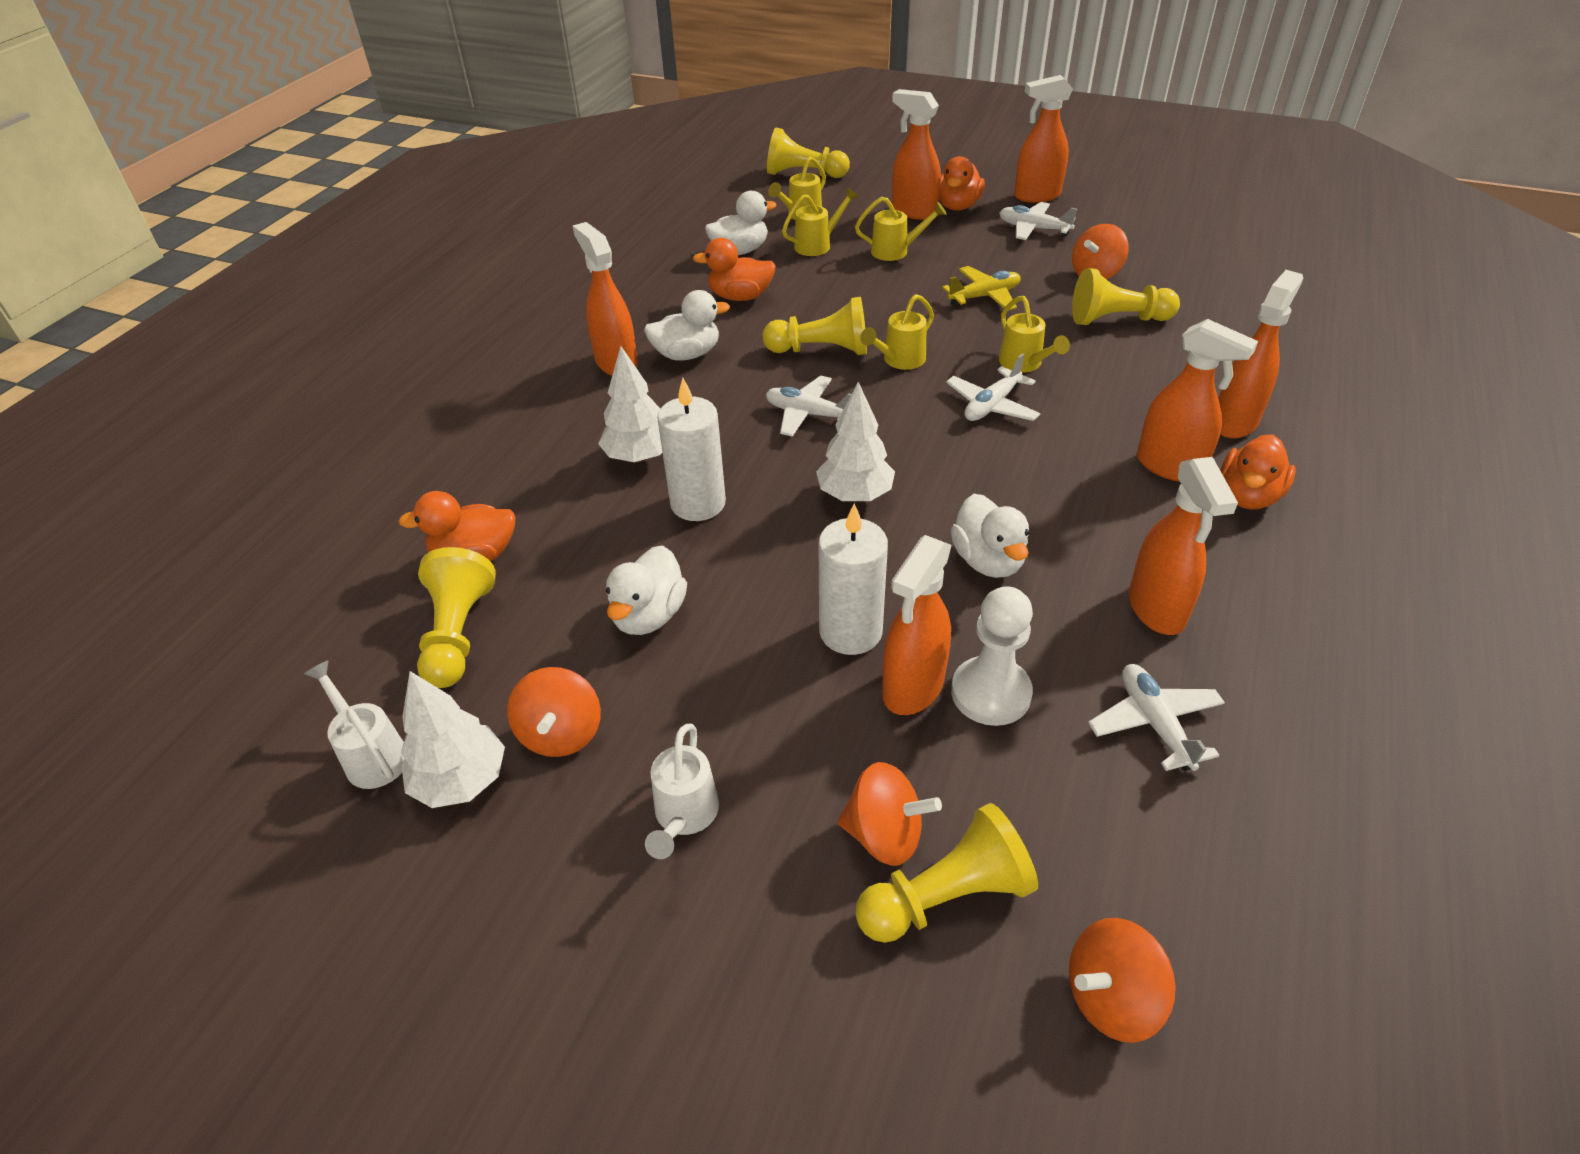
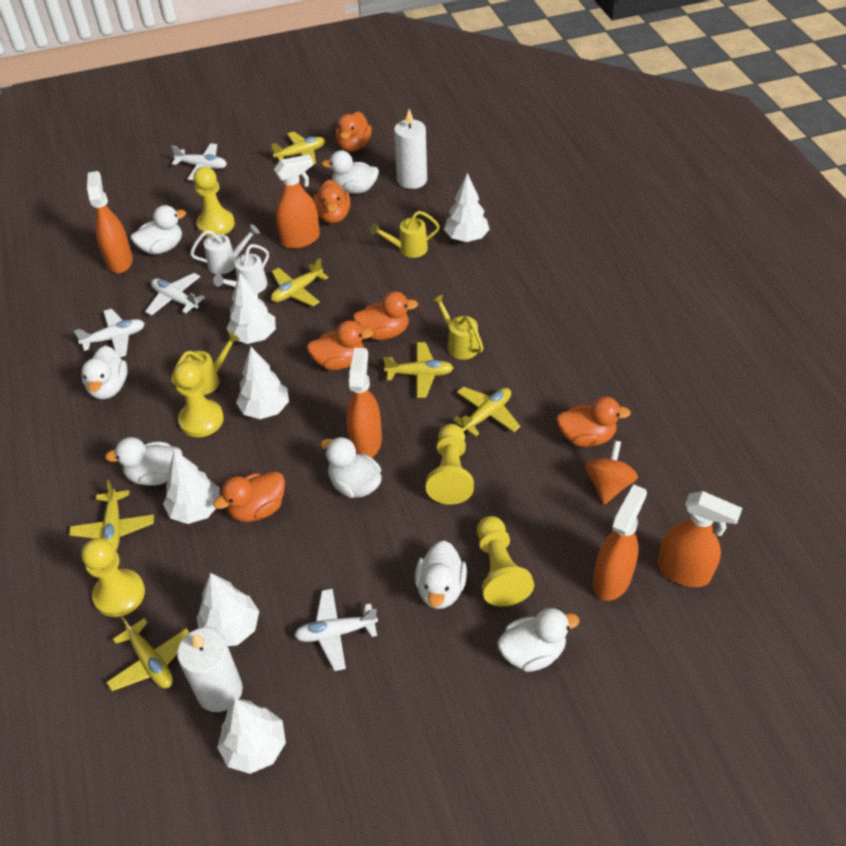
orange duck: 4 -> 6
orange spinning top: 4 -> 1
orange spray bottle: 7 -> 5
white duck: 4 -> 7
white pawn: 1 -> 0
white tree: 3 -> 6
yellow plane: 1 -> 6
yellow watering can: 5 -> 3

